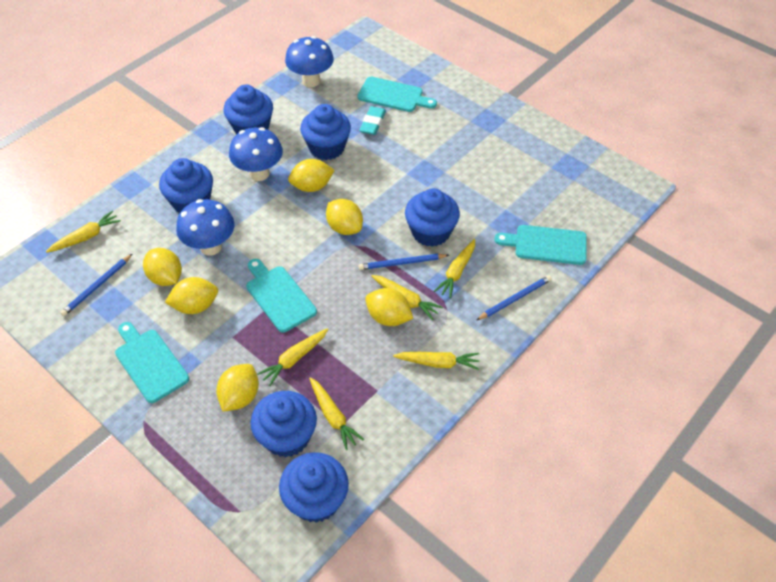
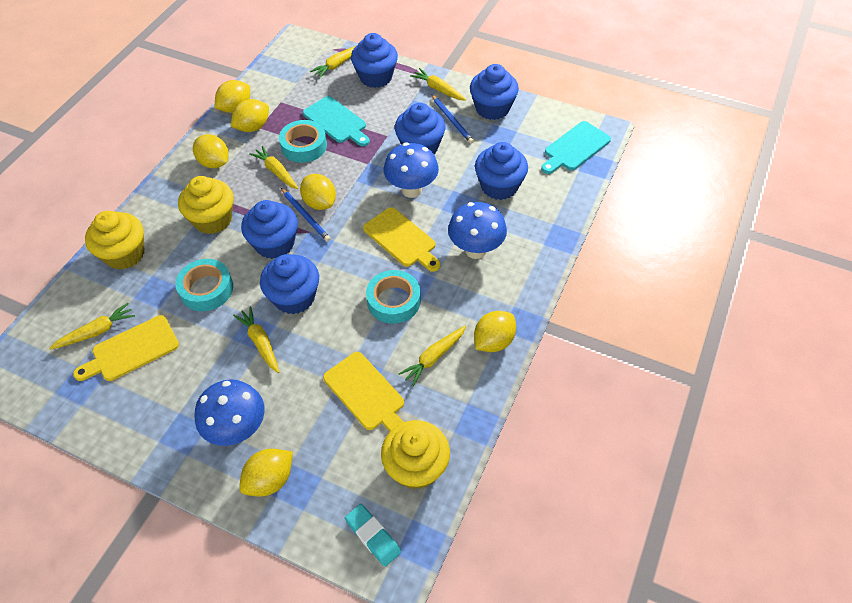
blue pencil: 3 -> 2
turquoise cutting board: 4 -> 2
turquoise tape: 0 -> 3
yellow cupcake: 0 -> 3
yellow cutting board: 0 -> 3

